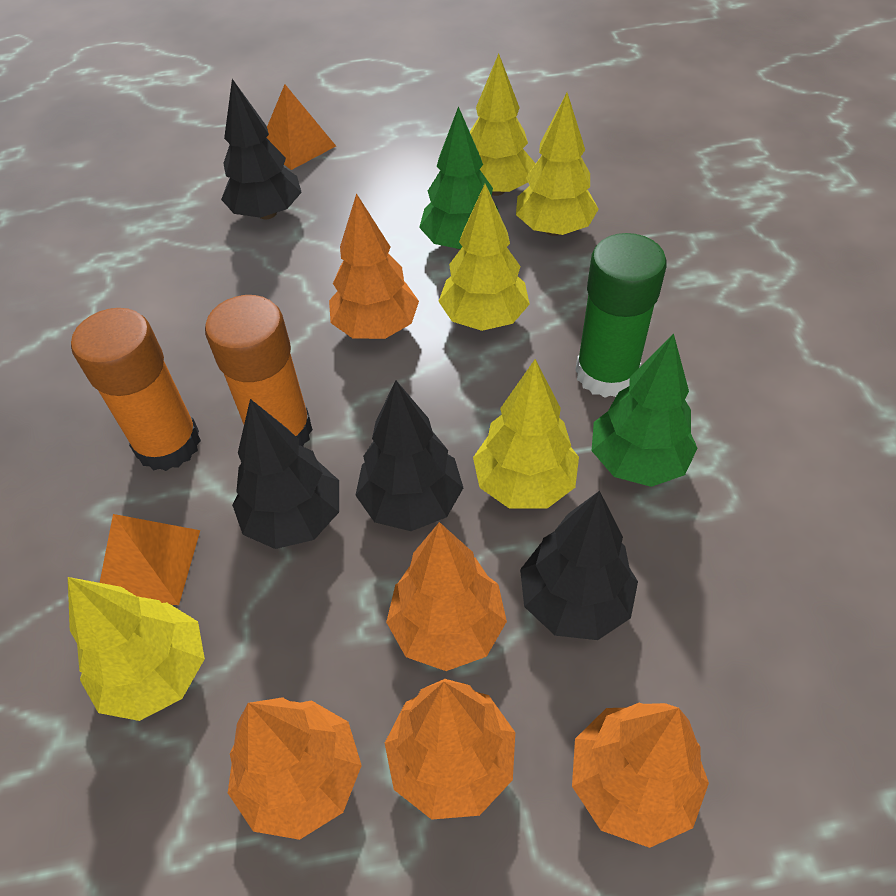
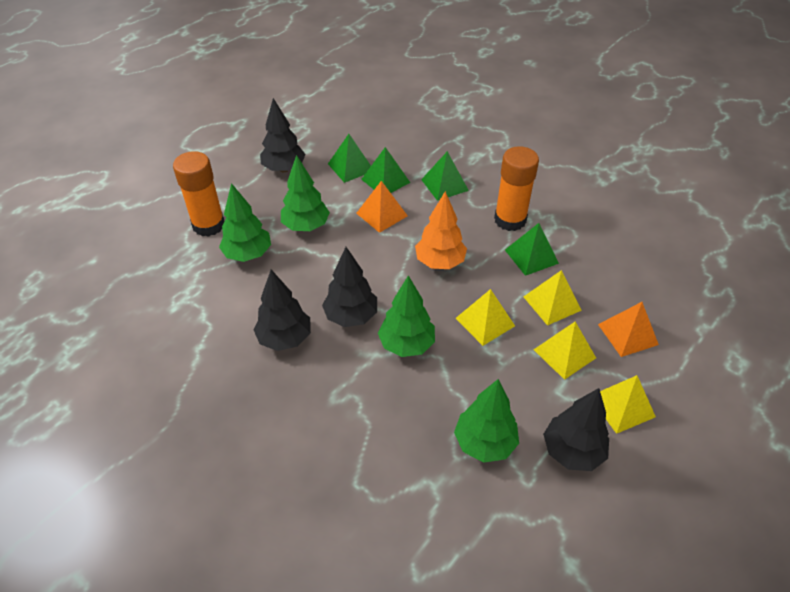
green glue stick: 1 -> 0
green pyramid: 0 -> 4
green tree: 2 -> 4
orange tree: 5 -> 1
yellow pyramid: 0 -> 4
yellow tree: 5 -> 0

